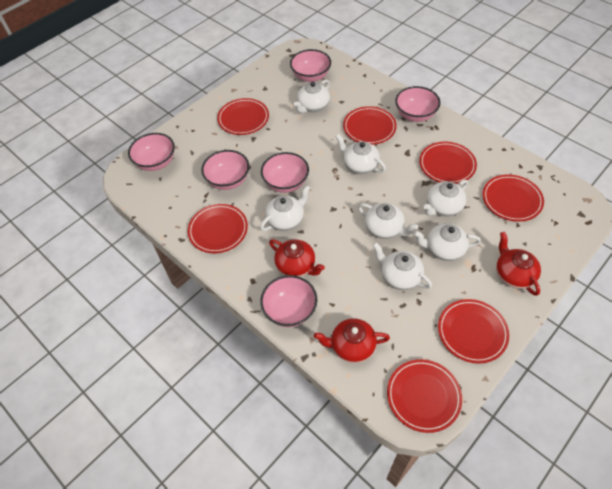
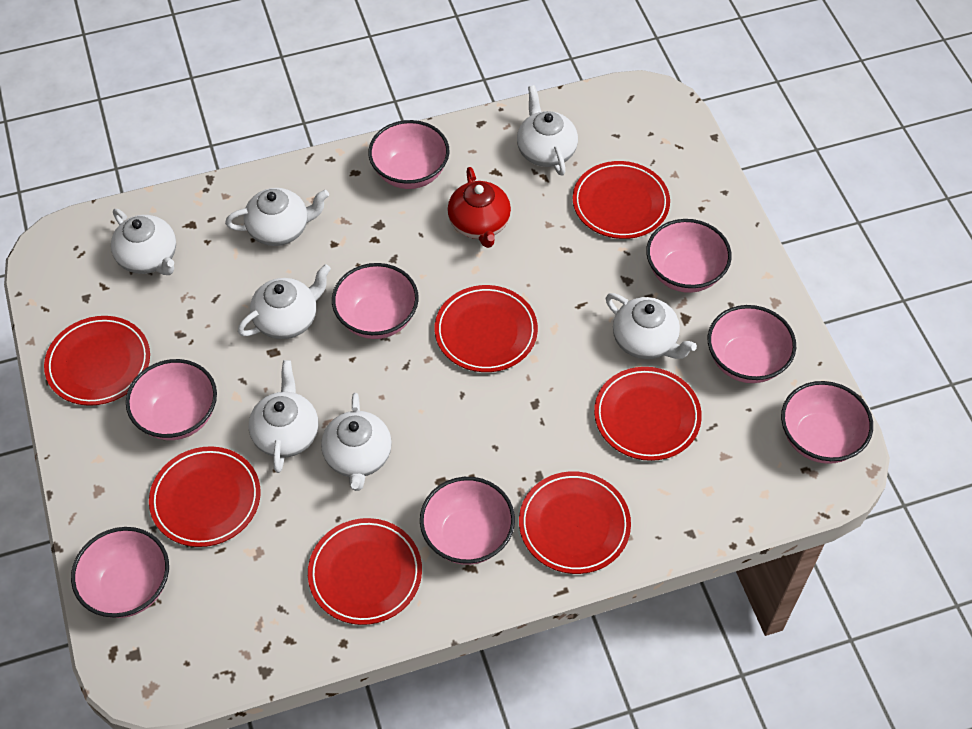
pink bowl: 6 -> 8
red teapot: 3 -> 1

